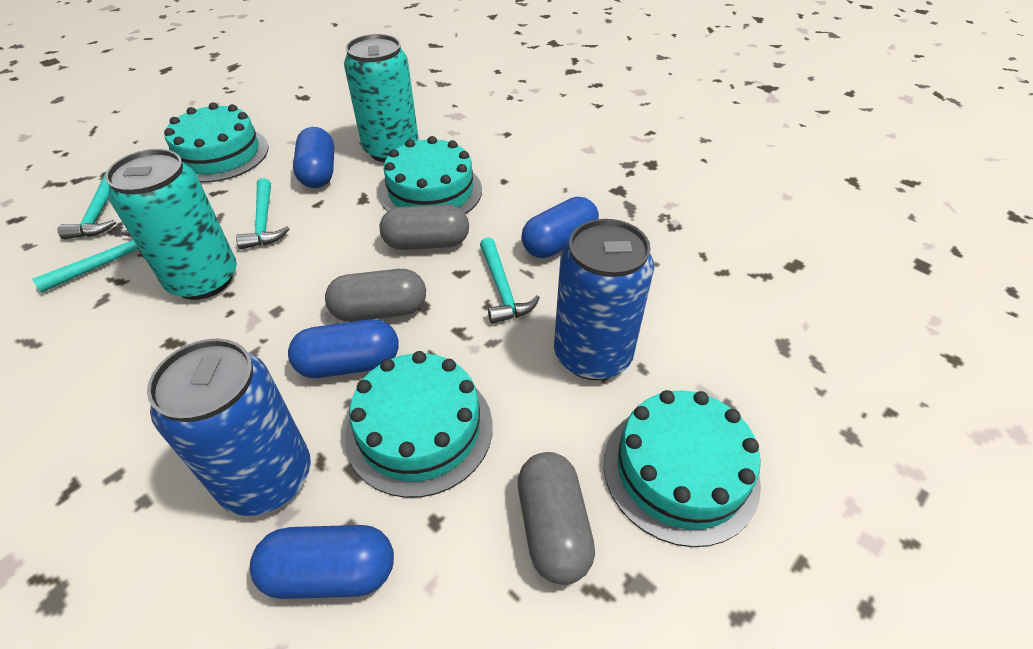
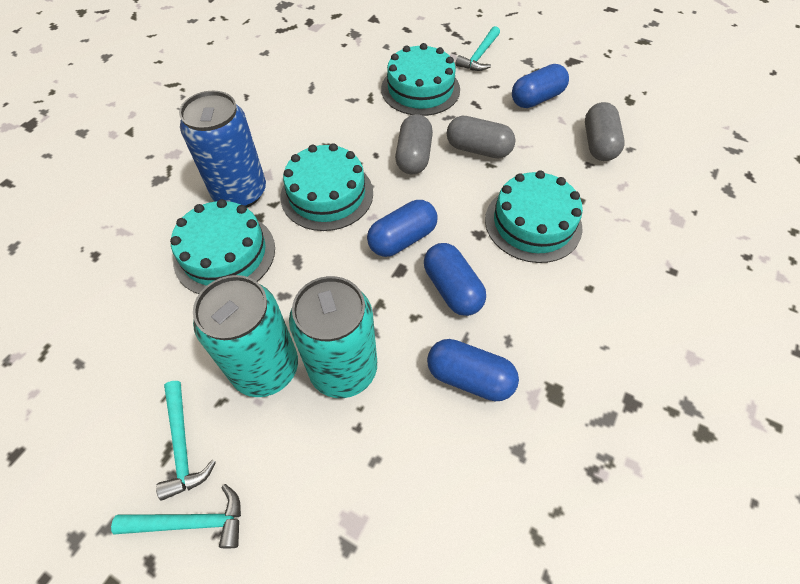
blue can: 2 -> 1
turquoise hammer: 4 -> 3

